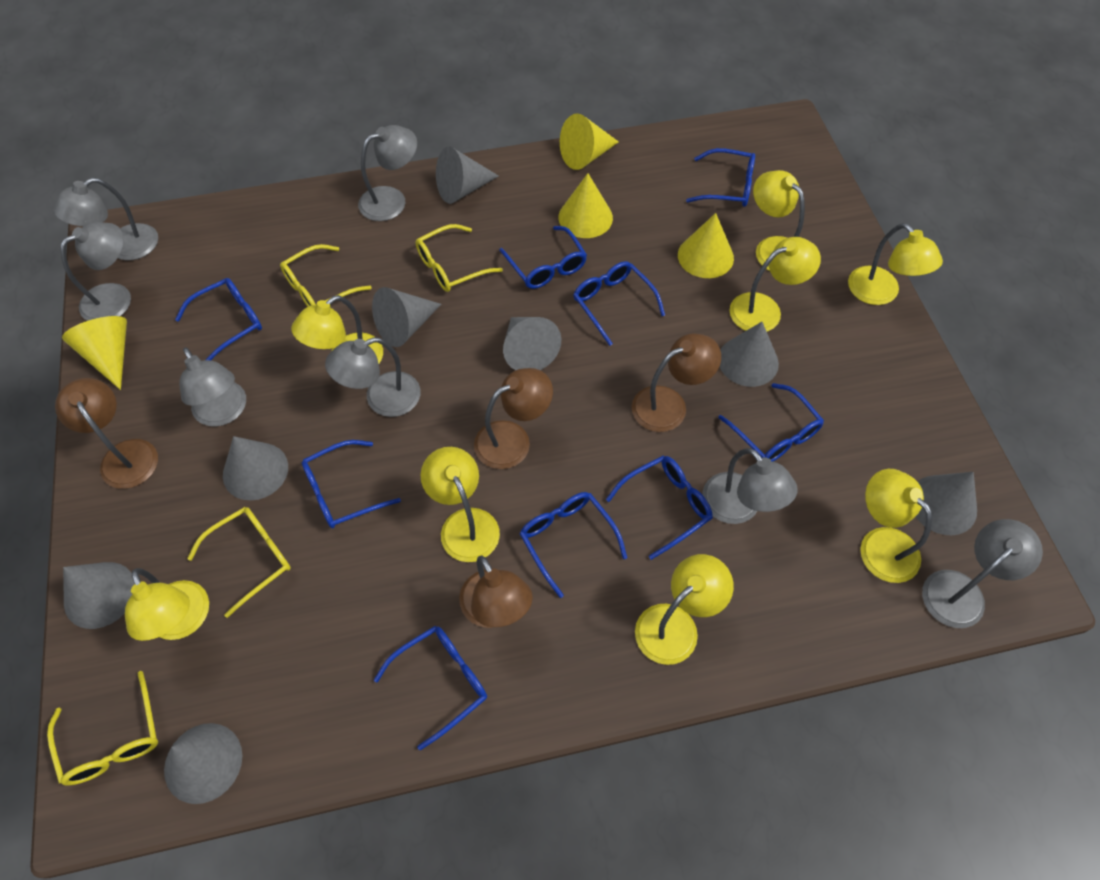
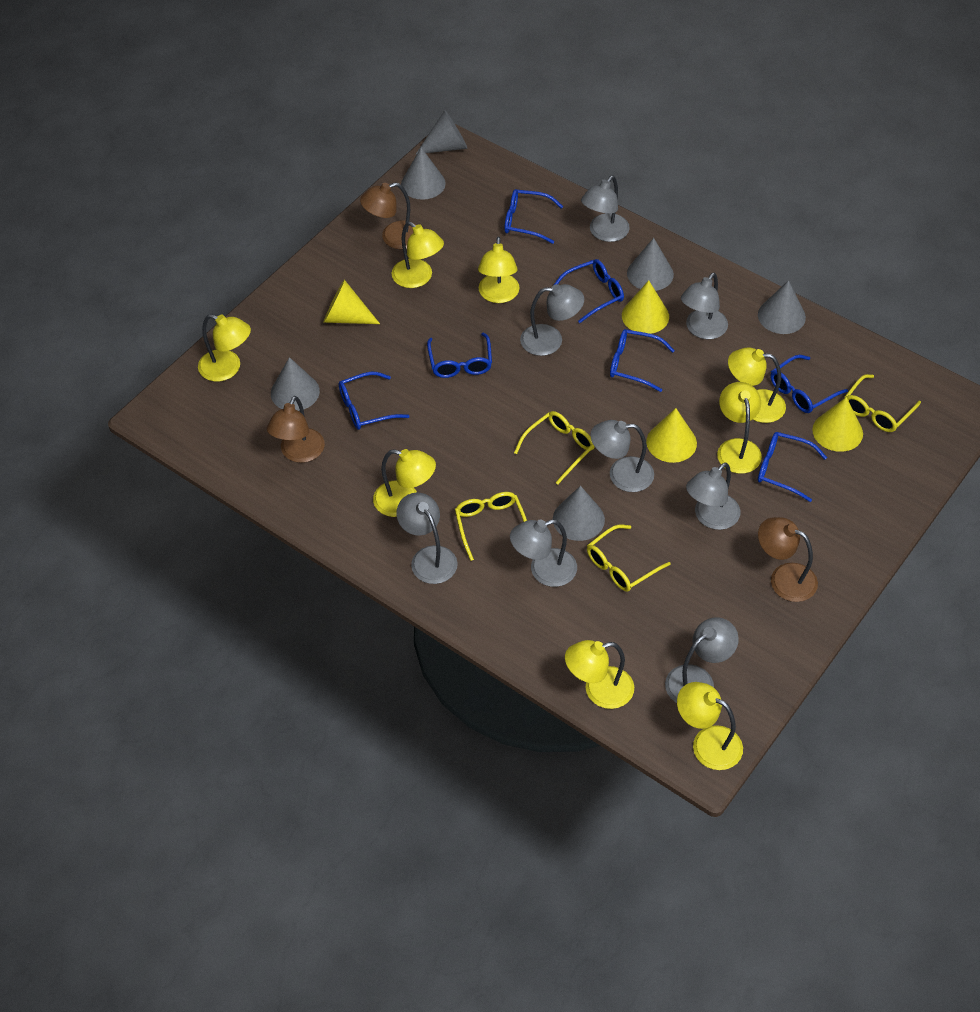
blue glasses: 9 -> 7
brown lamp: 4 -> 3
grey cone: 8 -> 6
grey lamp: 7 -> 8

